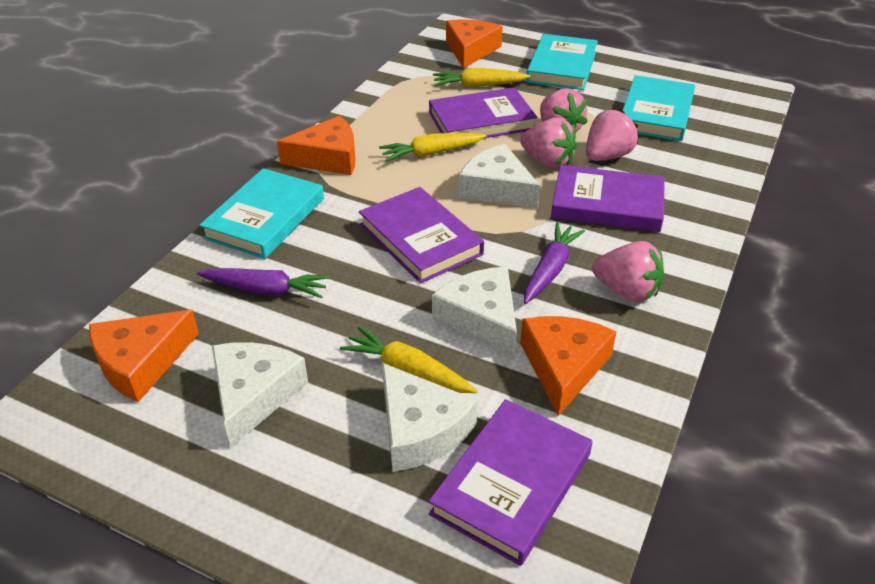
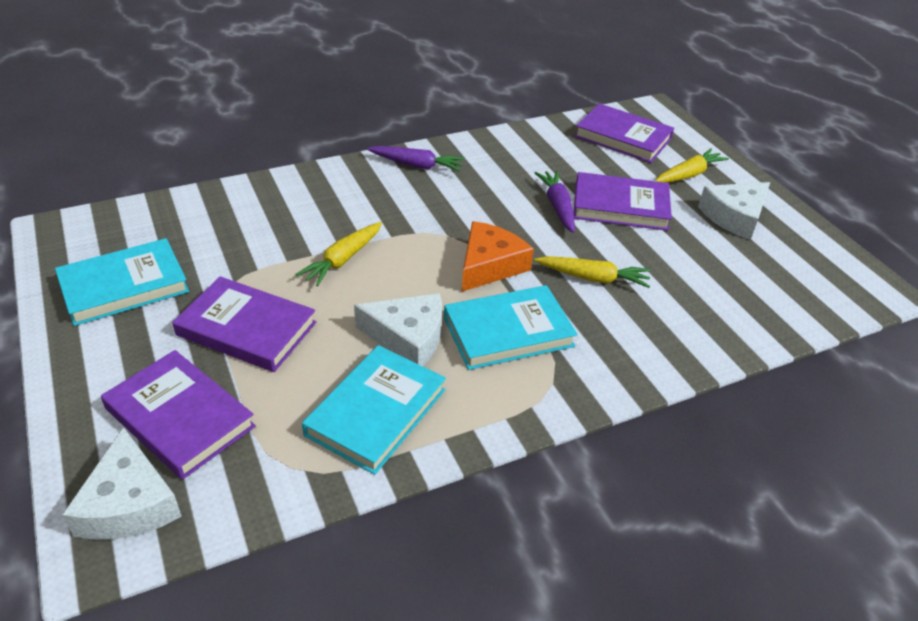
orange cheese: 4 -> 1
pink strawberry: 4 -> 0
white cheese: 4 -> 3

